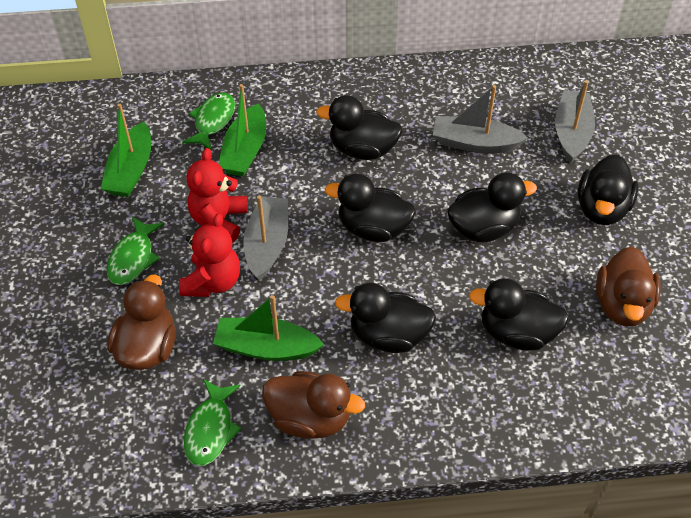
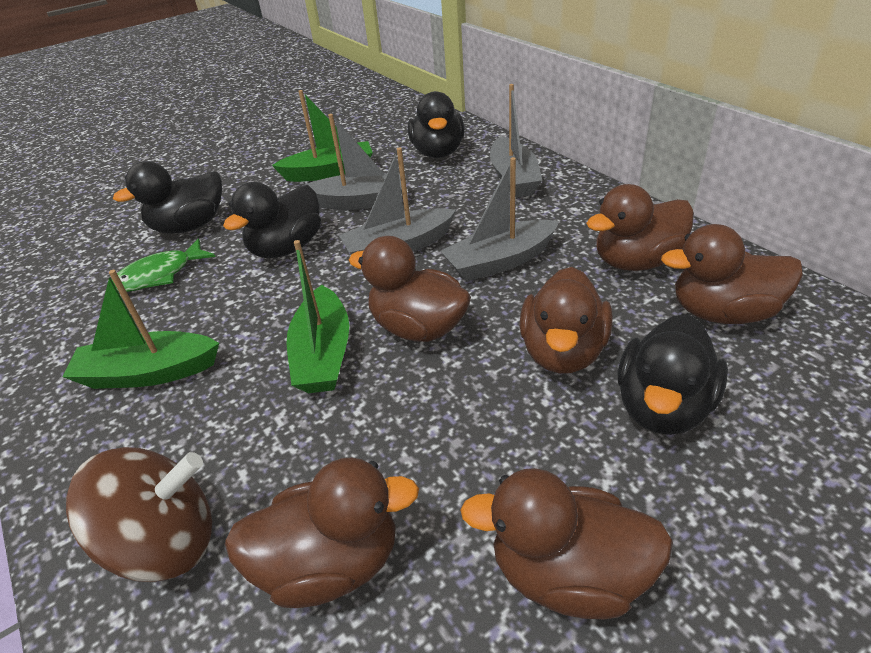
black duck: 6 -> 4
brown duck: 3 -> 6
brown spinning top: 0 -> 1
green fish: 3 -> 1
grey boat: 3 -> 4
red teddy bear: 2 -> 0

